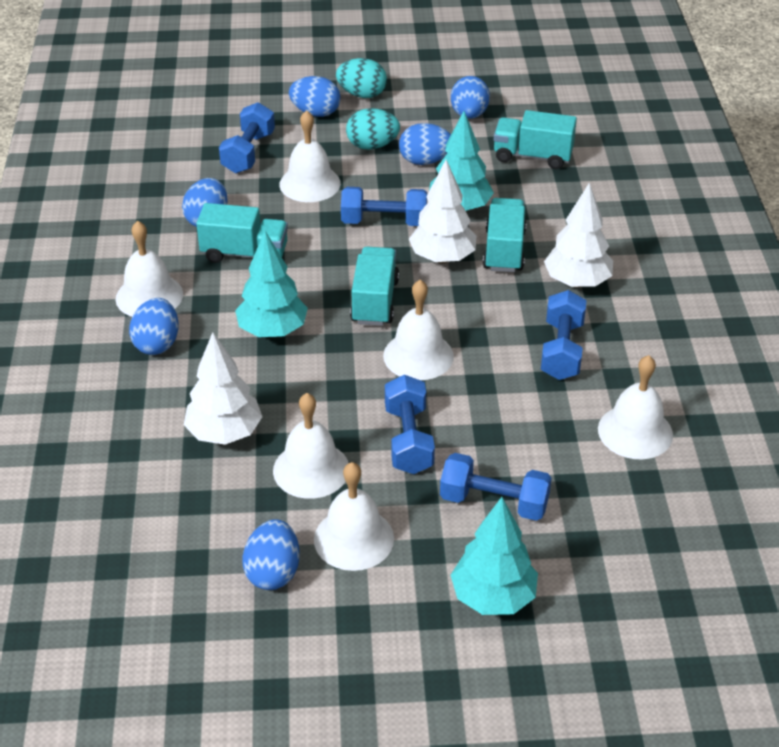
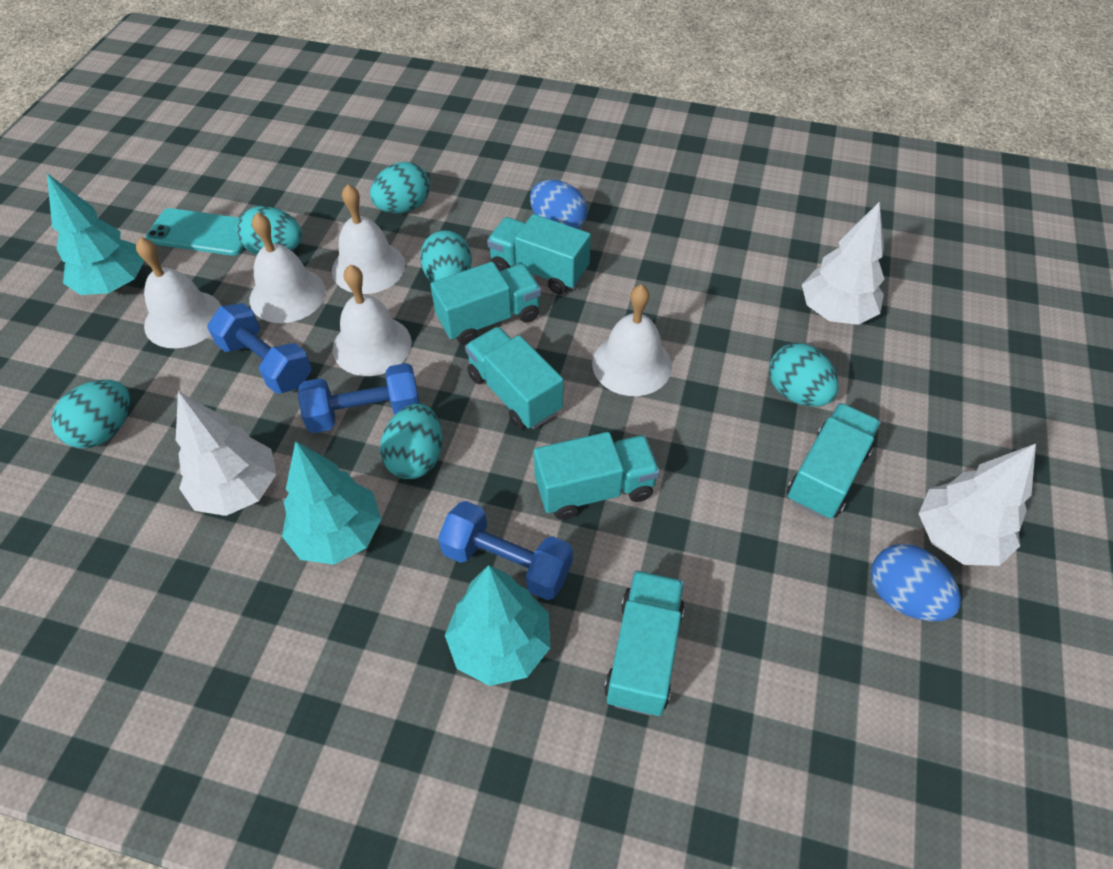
blue dumbbell: 5 -> 3
blue egg: 6 -> 2
turquoise egg: 2 -> 6
turquoise phone: 0 -> 1
turquoise truck: 4 -> 6
white bell: 6 -> 5

